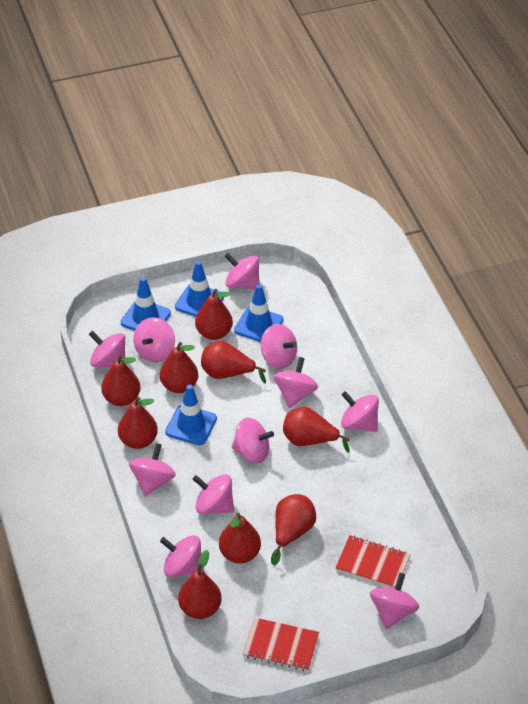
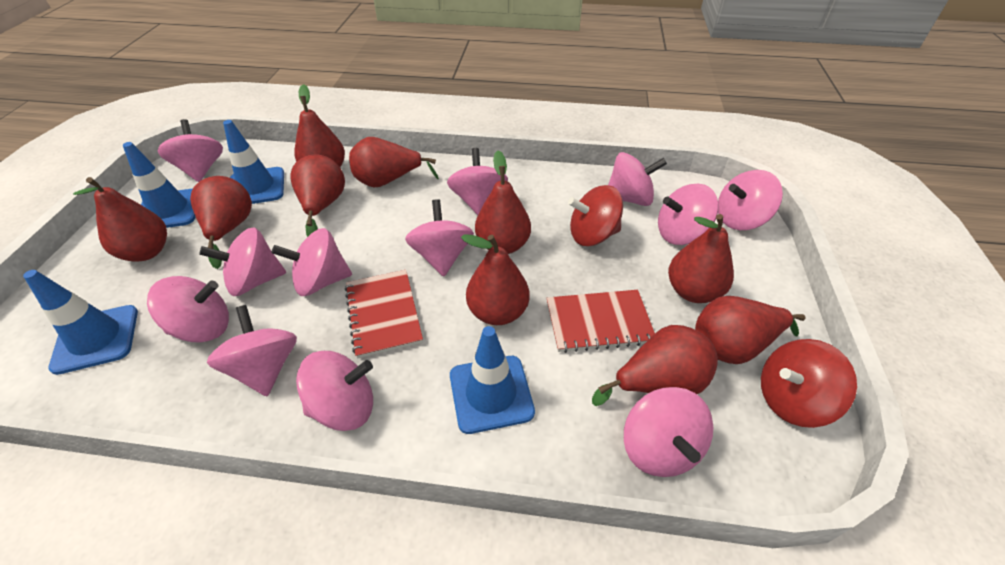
pink spinning top: 11 -> 12
red pear: 9 -> 10
red spinning top: 0 -> 2

